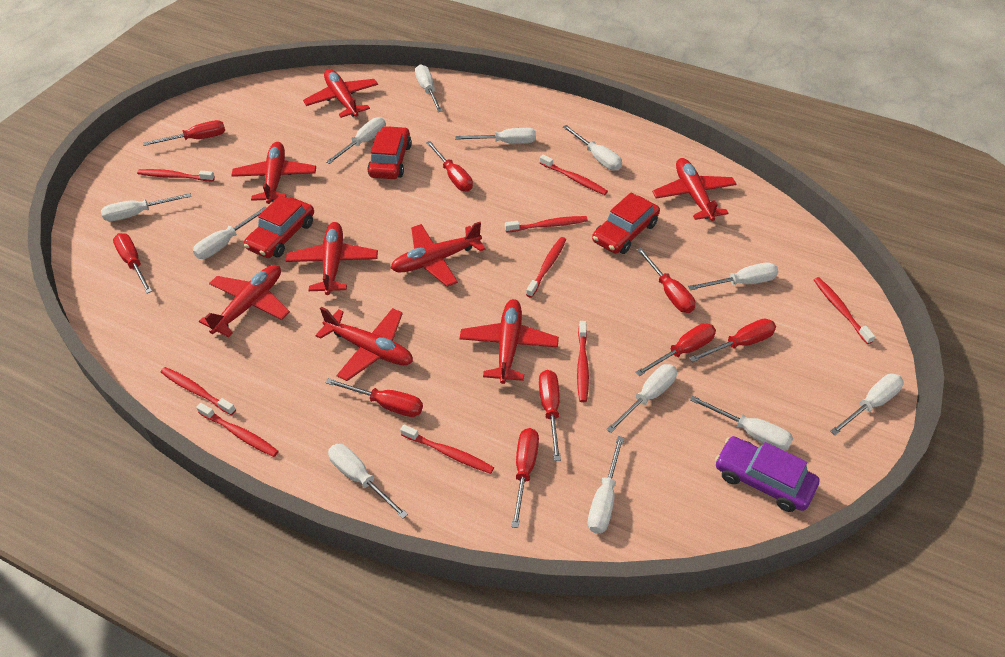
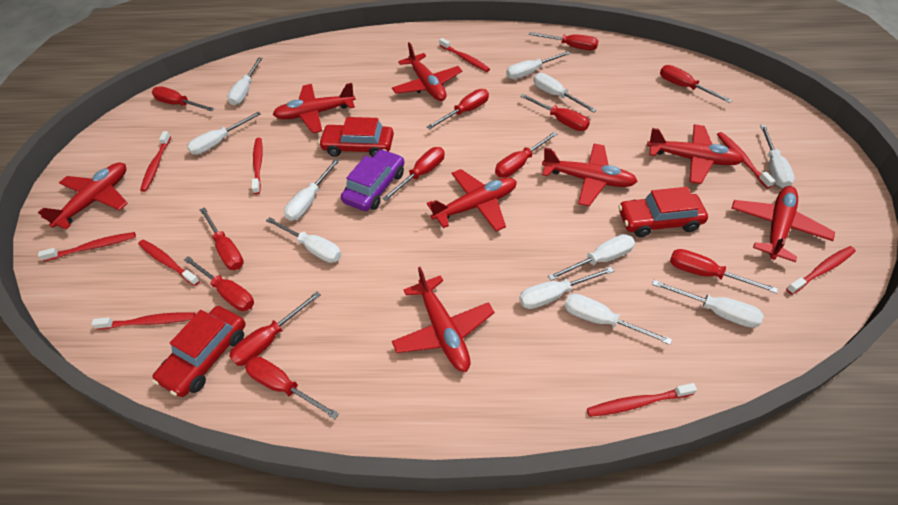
red screwdriver: 9 -> 12
white screwdriver: 12 -> 11

